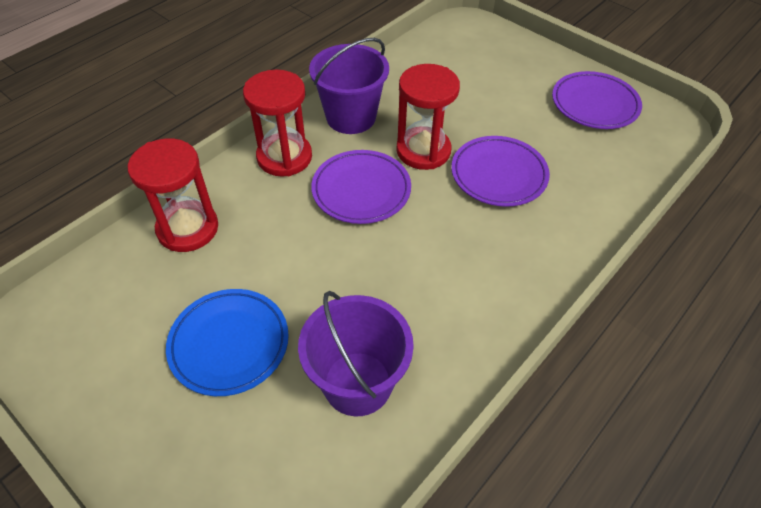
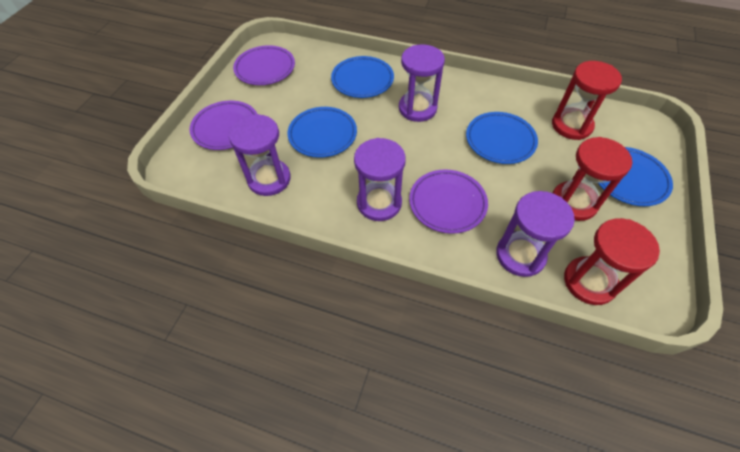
blue plate: 1 -> 4
purple bucket: 2 -> 0
purple hourglass: 0 -> 4

